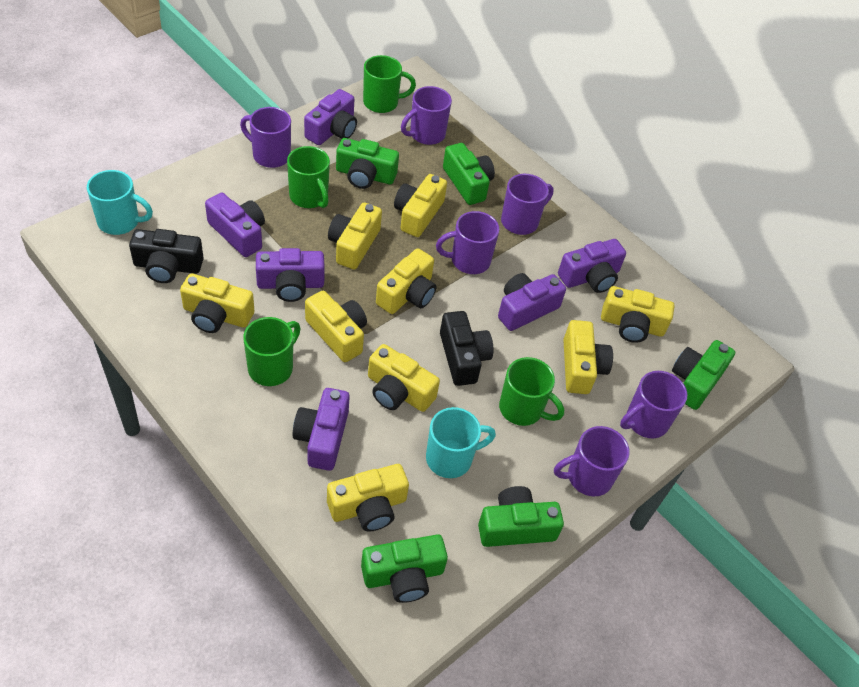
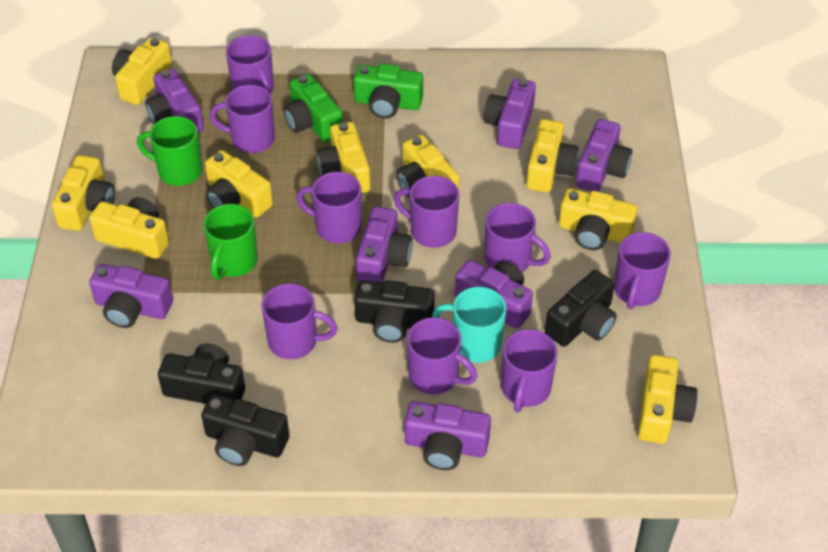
black camera: 2 -> 4
green camera: 5 -> 2
green mug: 4 -> 2
purple camera: 6 -> 7
purple mug: 6 -> 9
turquoise mug: 2 -> 1

